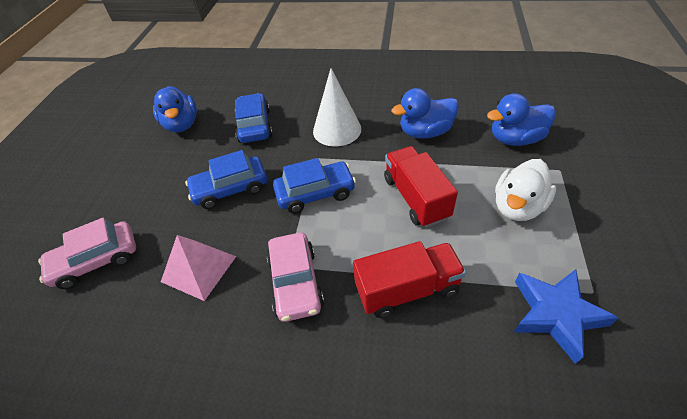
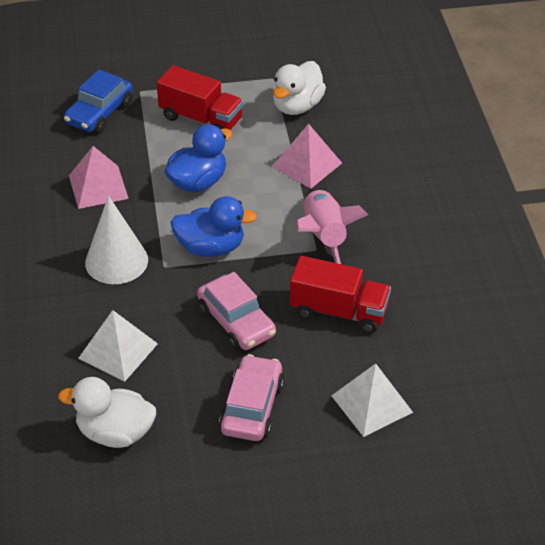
blue car: 3 -> 1
blue duck: 3 -> 2
blue star: 1 -> 0
pink pyramid: 1 -> 2
pink rocket: 0 -> 1
white duck: 1 -> 2
white pyramid: 0 -> 2

